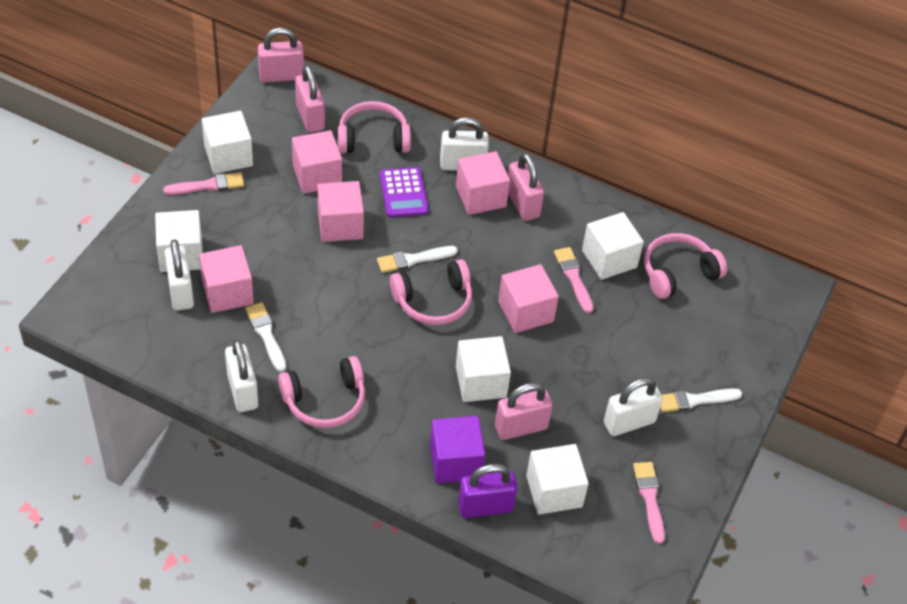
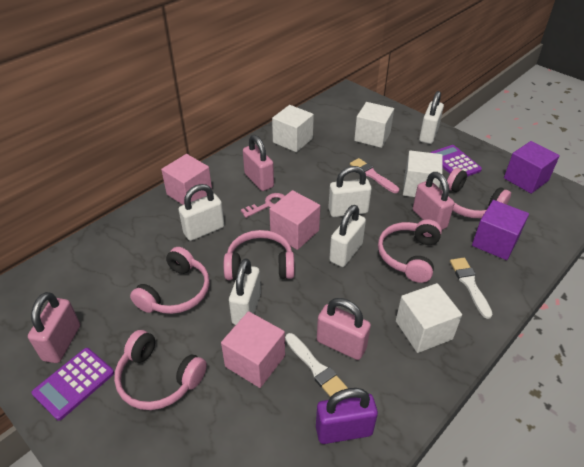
pink brush: 3 -> 1
pink cube: 5 -> 3
pink headphones: 4 -> 5
pink key: 0 -> 1
purple calculator: 1 -> 2
purple cube: 1 -> 2
white brush: 3 -> 2
white cube: 5 -> 4
white padlock: 4 -> 5

